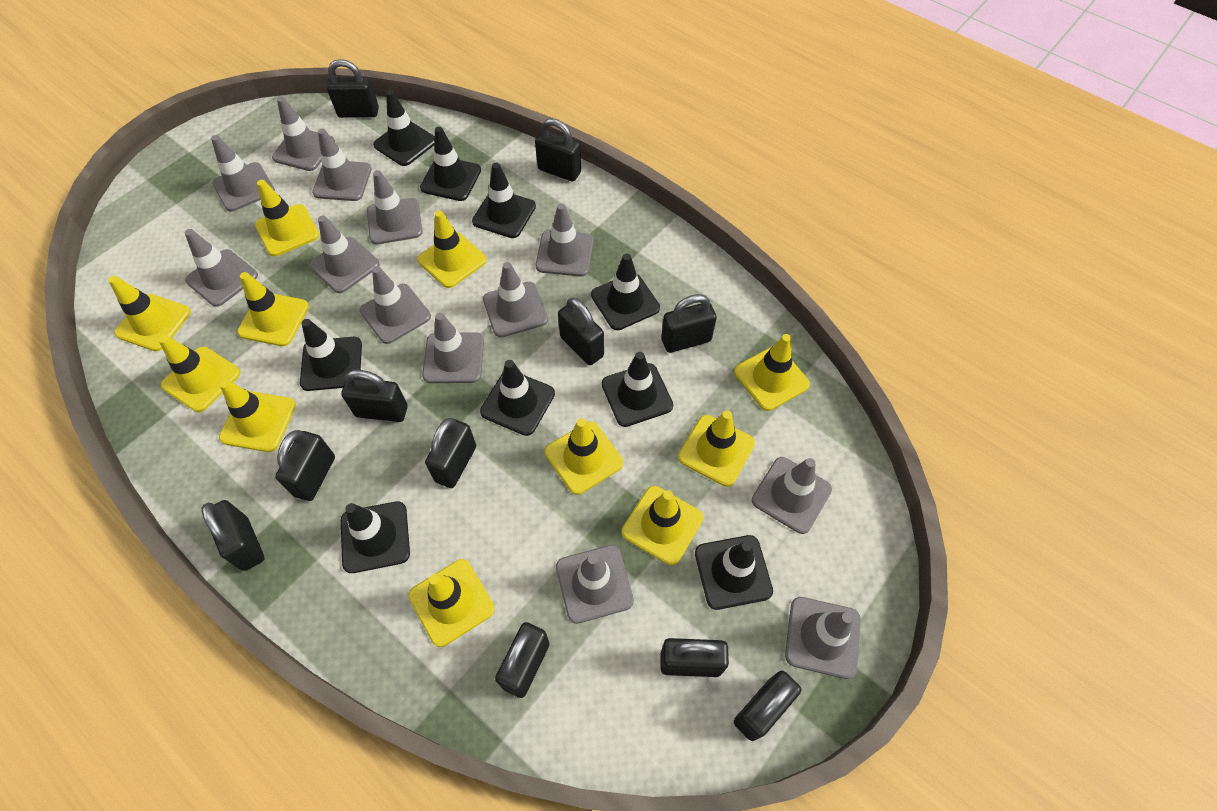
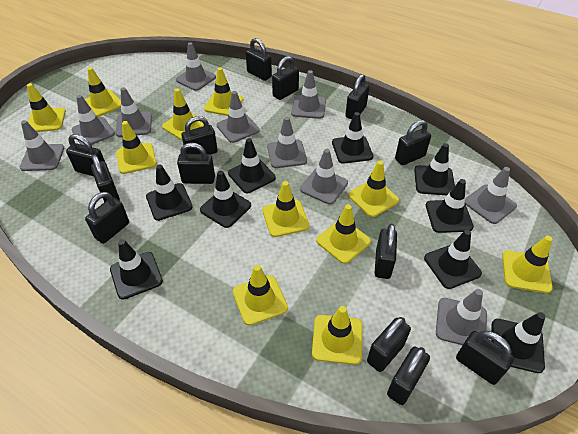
black padlock: 11 -> 13
grey traffic cone: 13 -> 10

